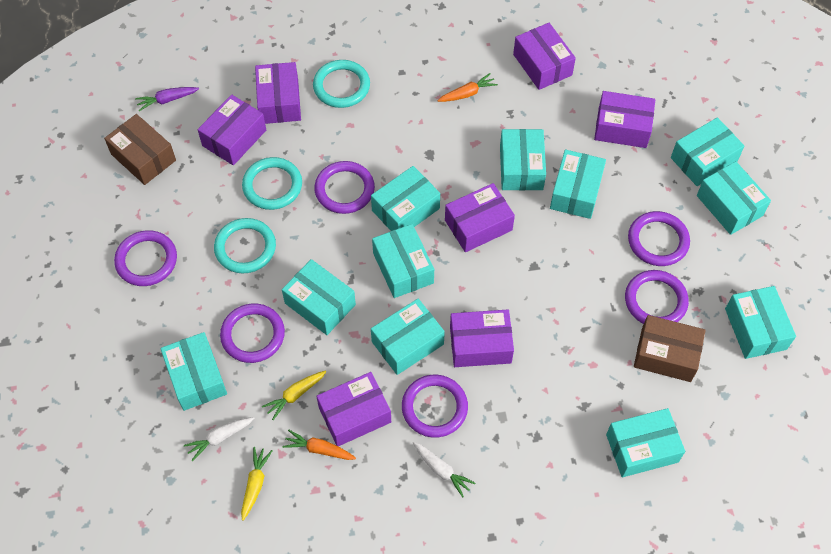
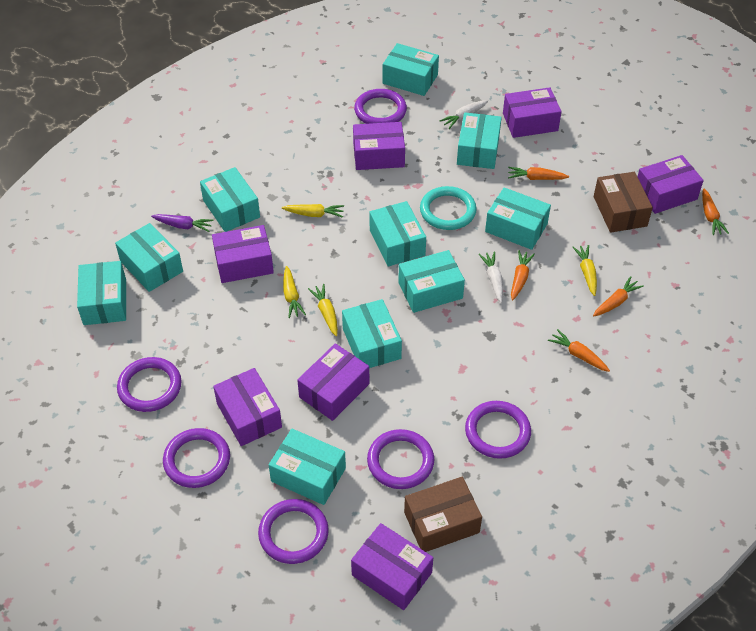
orange carrot: 2 -> 5
turquoise box: 11 -> 10
turquoise ring: 3 -> 1
yellow carrot: 2 -> 4

